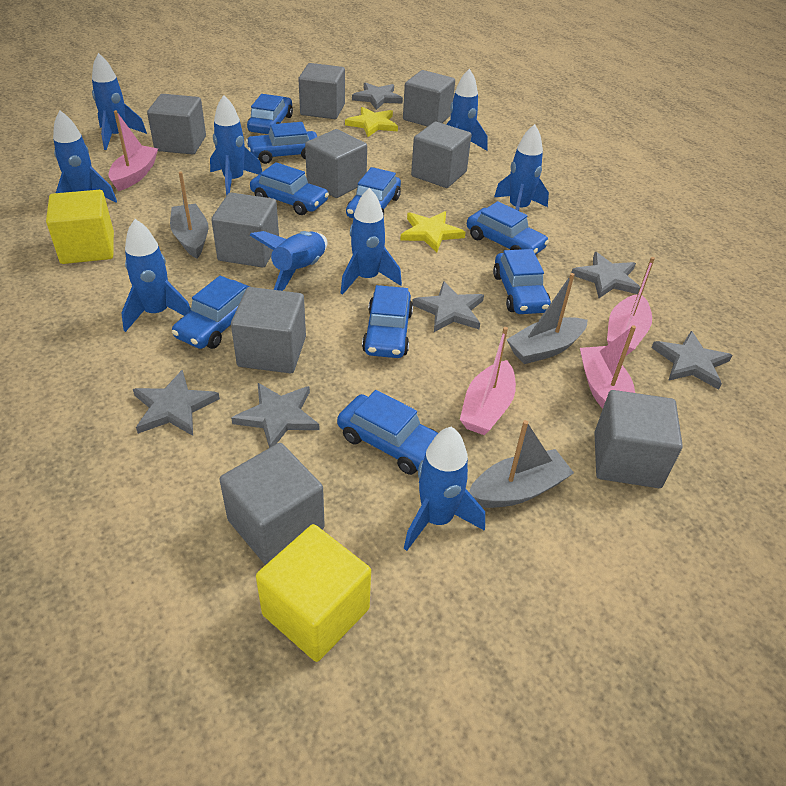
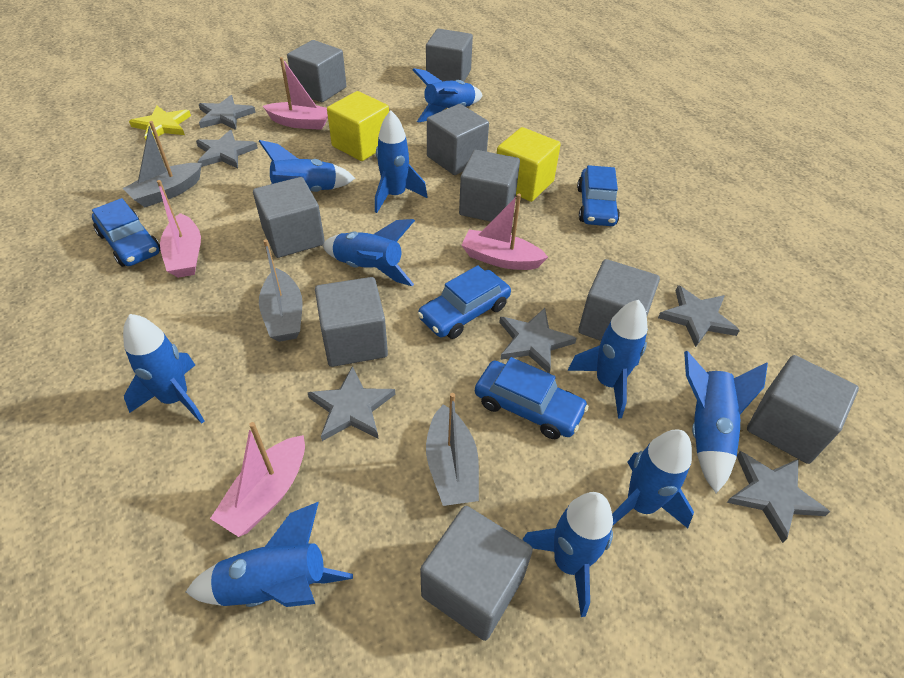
blue car: 9 -> 4
blue rocket: 9 -> 10
yellow star: 2 -> 1

